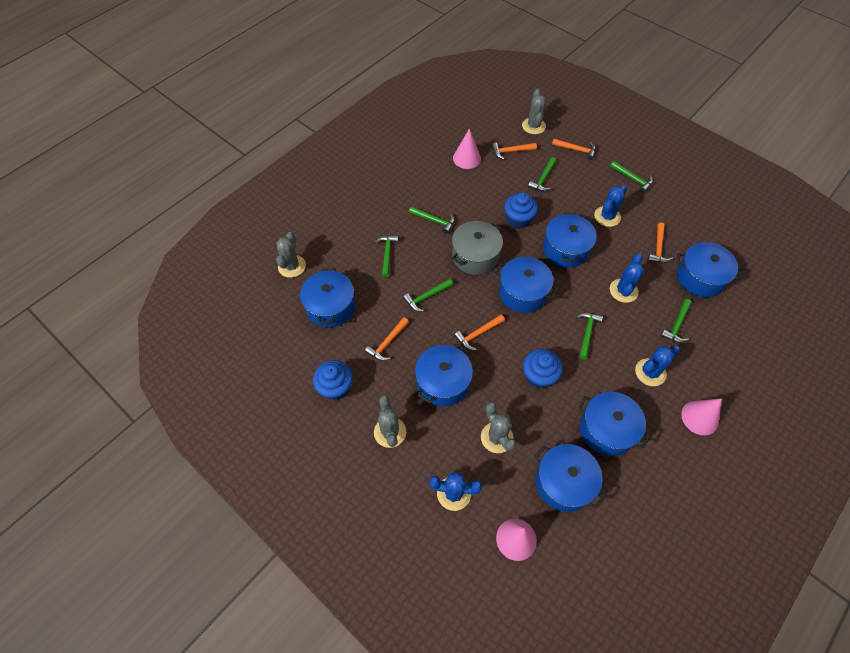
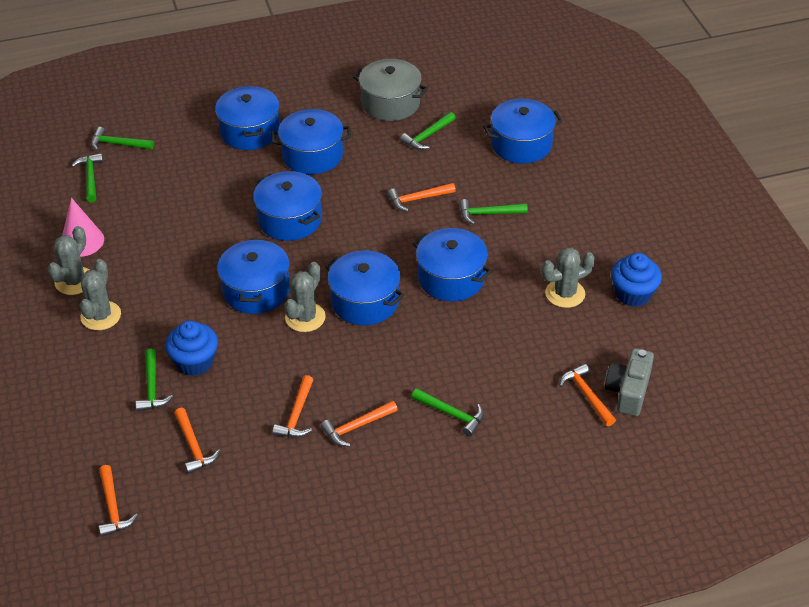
blue cactus: 4 -> 0
blue cupcake: 3 -> 2
green hammer: 7 -> 6
grey camera: 0 -> 1
orange hammer: 5 -> 6
pink cone: 3 -> 1

